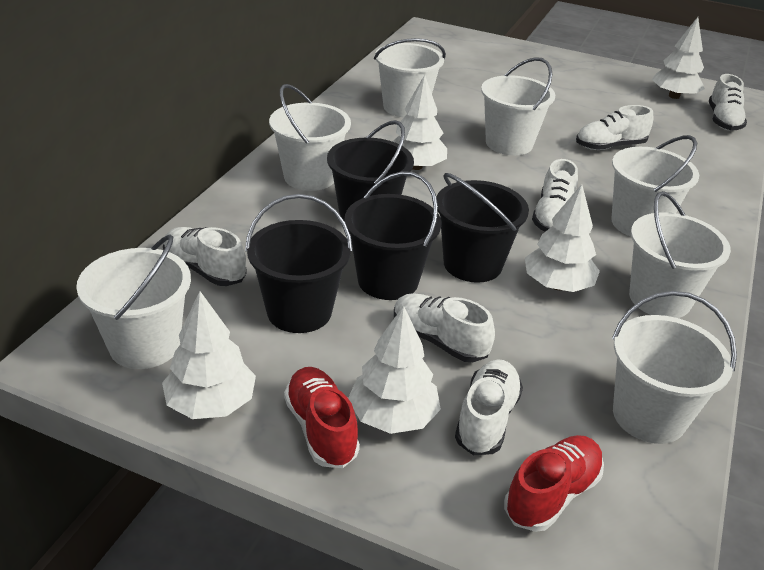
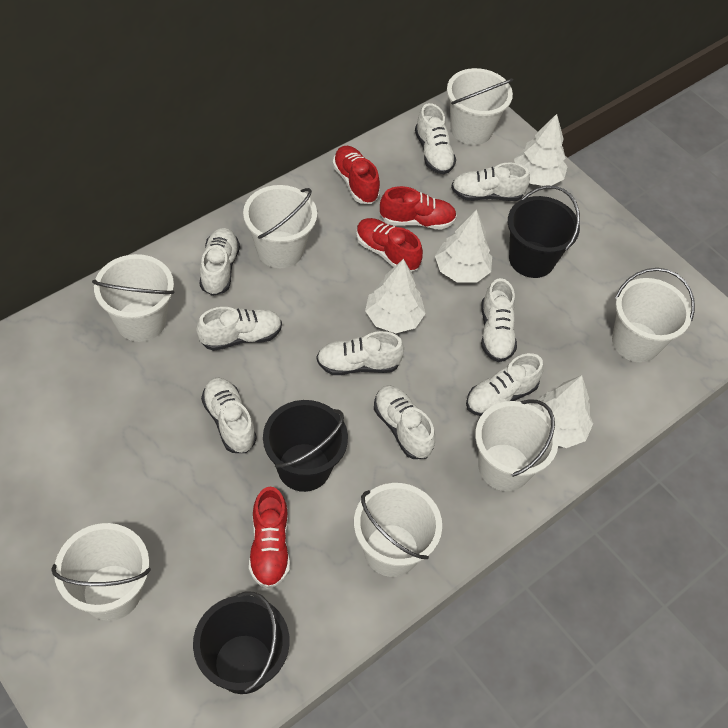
black bucket: 4 -> 3
red shoe: 2 -> 4
white shoe: 6 -> 9
white tree: 5 -> 4

